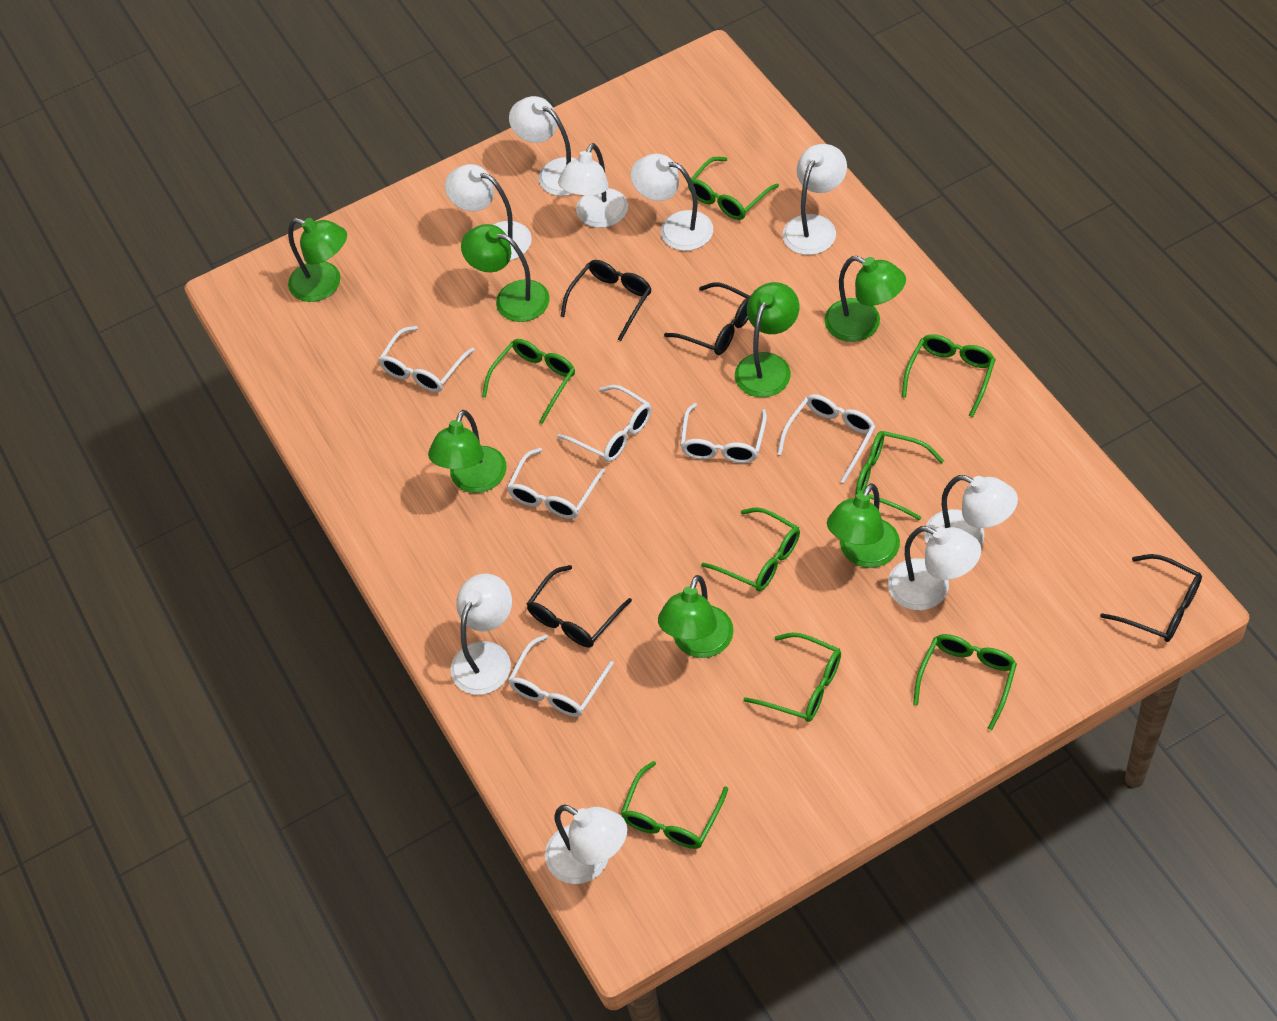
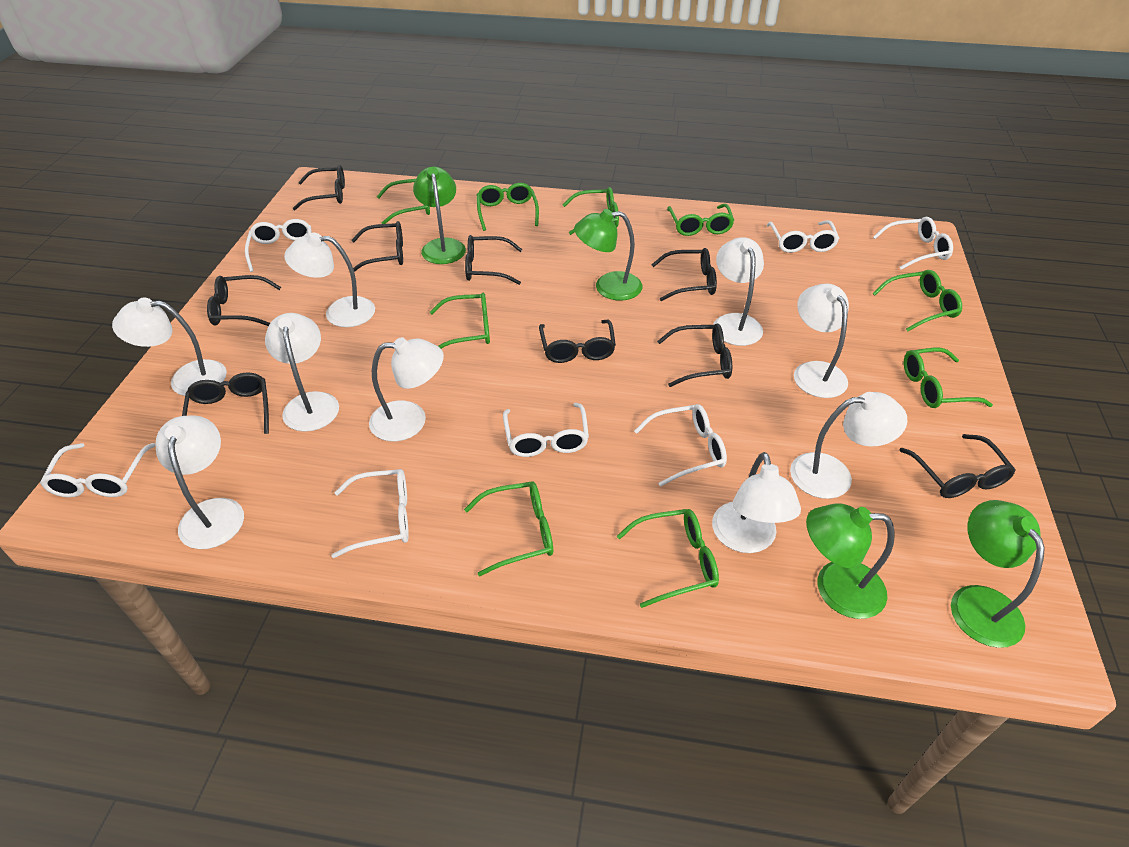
black glasses: 4 -> 9
green glasses: 8 -> 9
green lamp: 7 -> 4
white glasses: 6 -> 7

